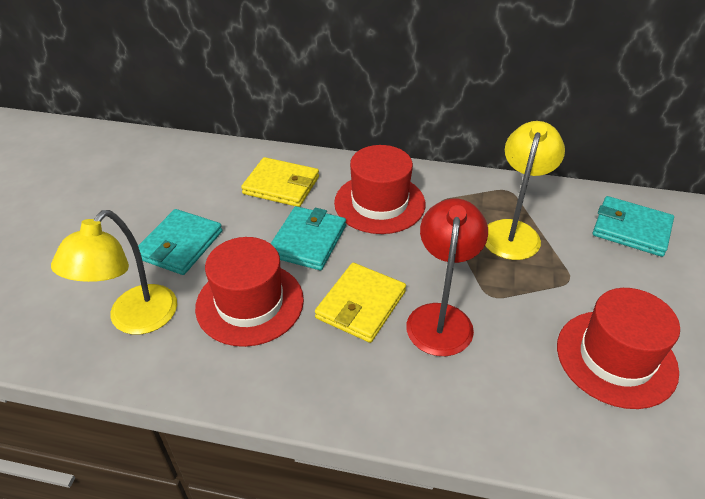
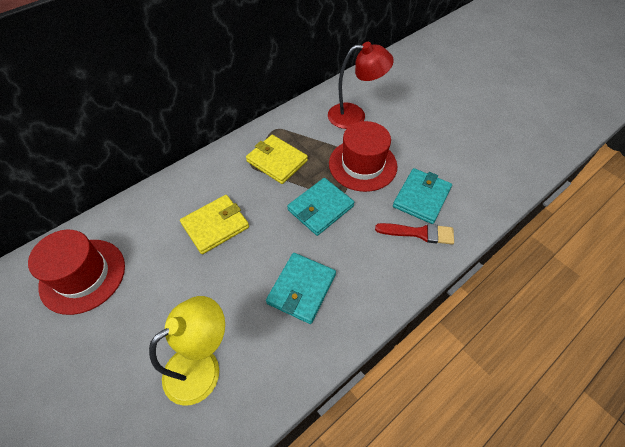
red brush: 0 -> 1
red hat: 3 -> 2
yellow lamp: 2 -> 1

